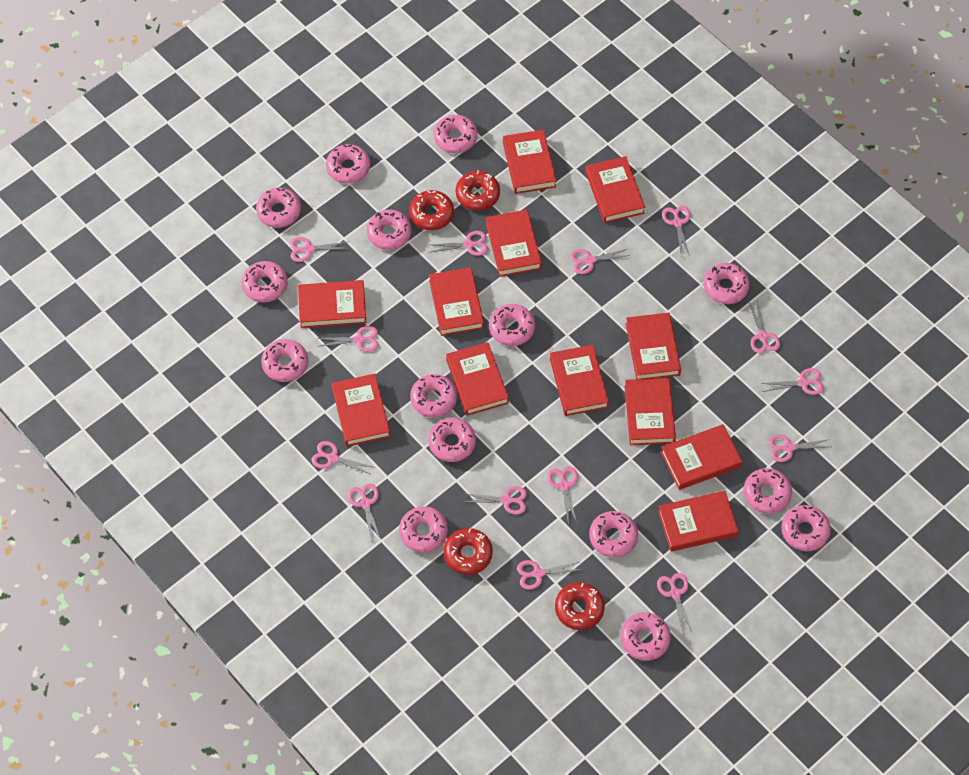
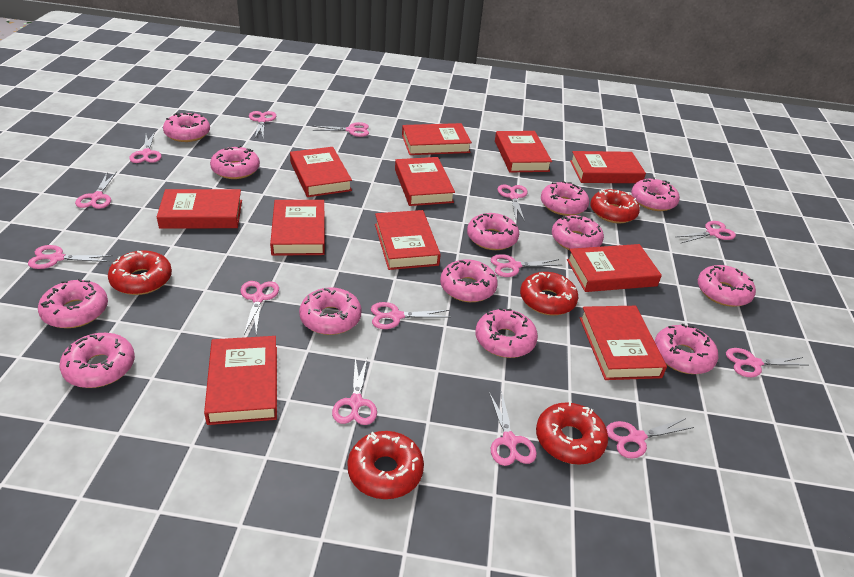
pink donut: 15 -> 13
red book: 12 -> 11
red donut: 4 -> 5

